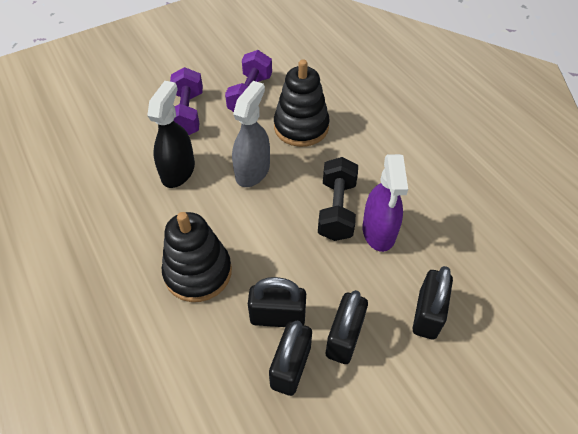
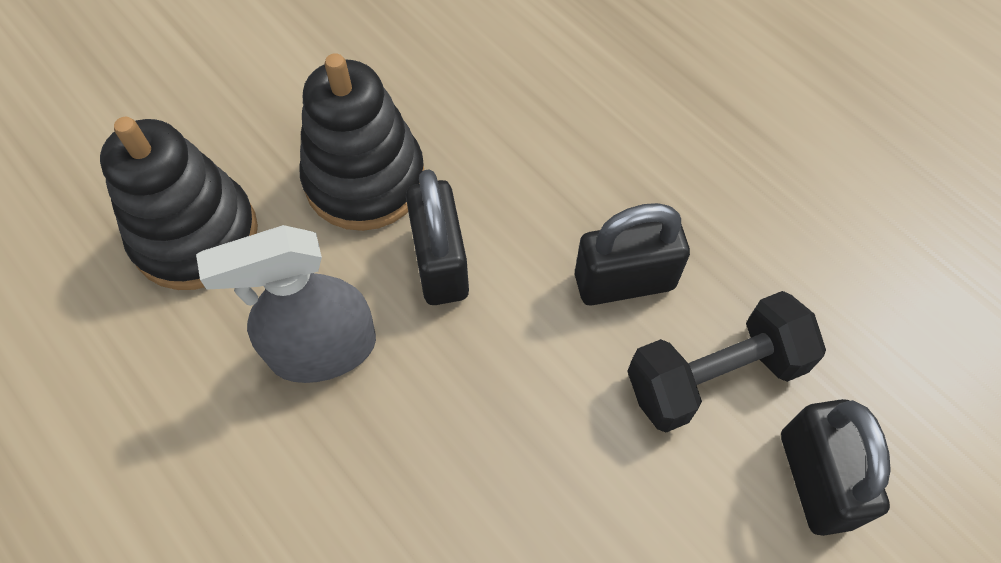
black padlock: 4 -> 3
black spray bottle: 1 -> 0
purple dumbbell: 2 -> 0
purple spray bottle: 1 -> 0

